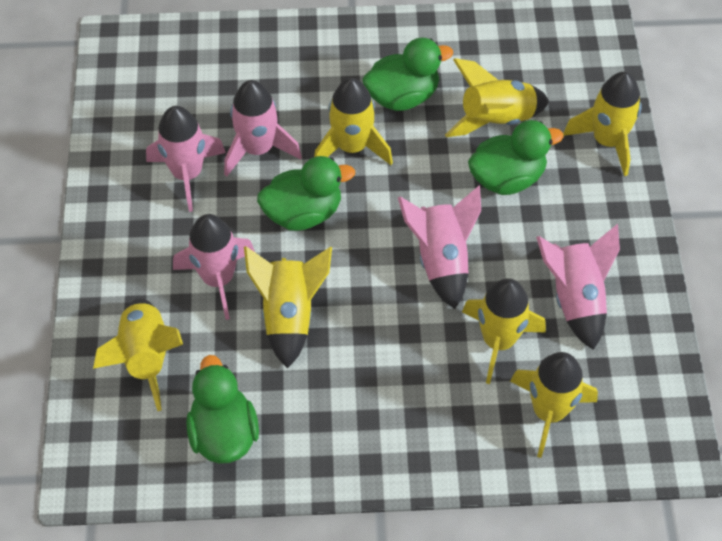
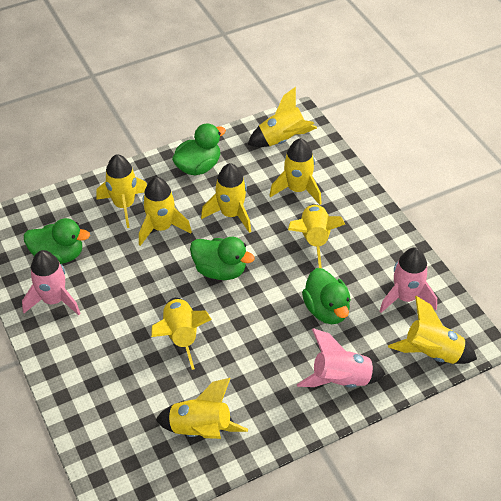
pink rocket: 5 -> 3
yellow rocket: 7 -> 9

